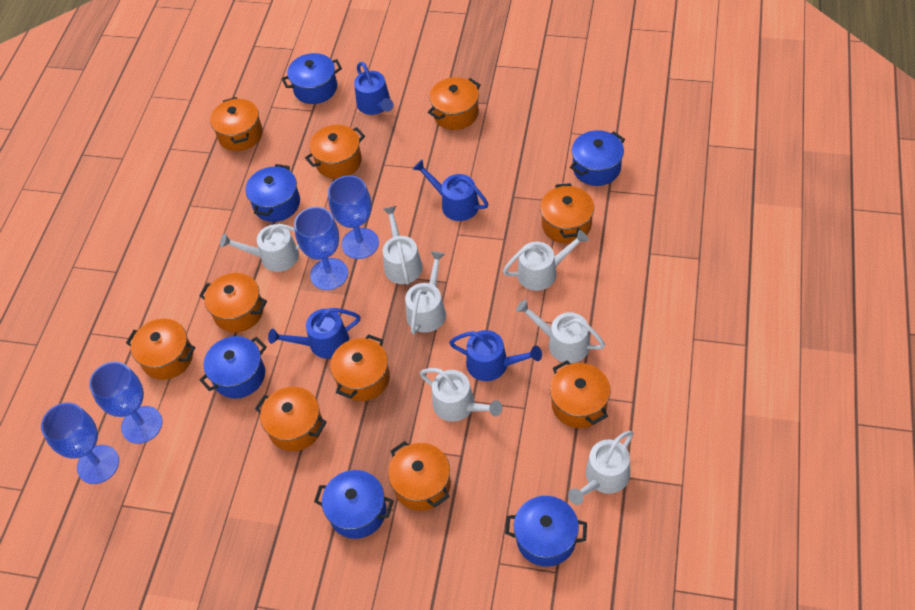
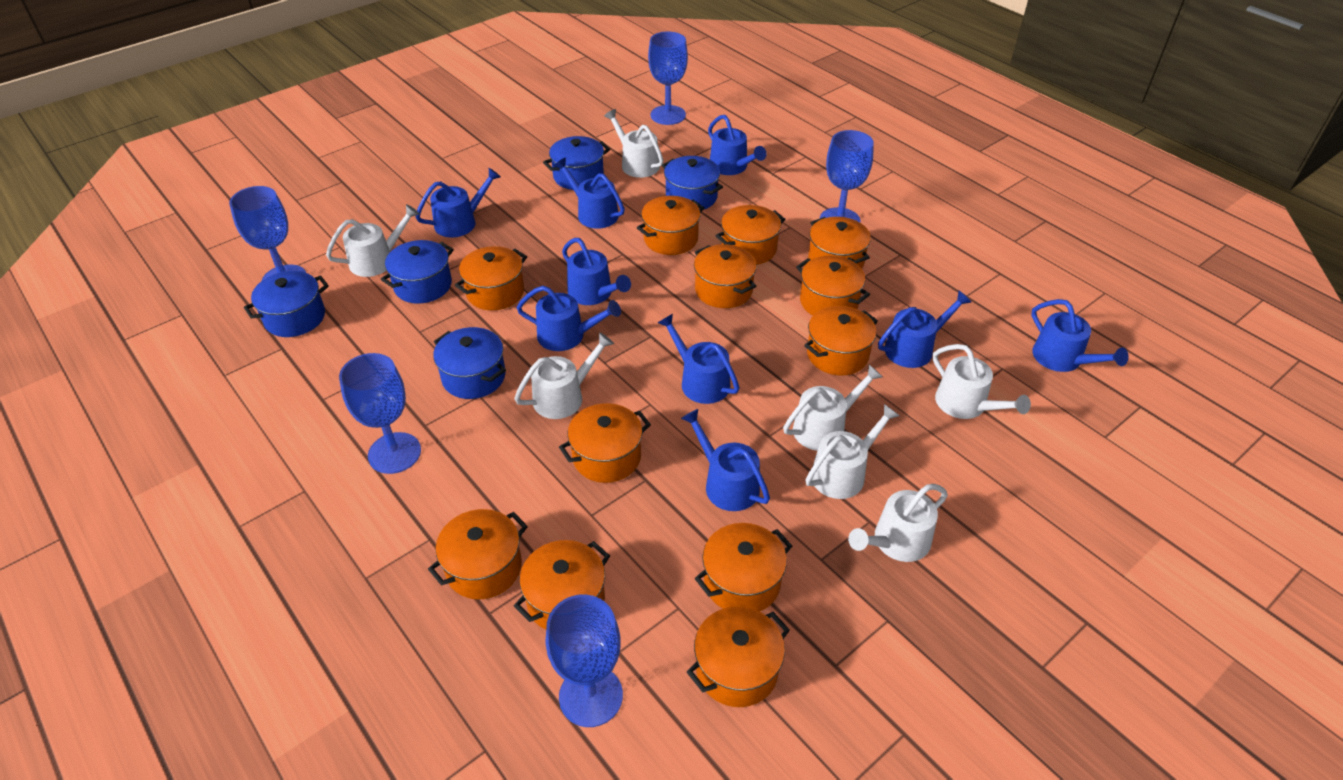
blue goblet: 4 -> 5
blue pot: 6 -> 5
blue watering can: 4 -> 9
orange pot: 10 -> 12

